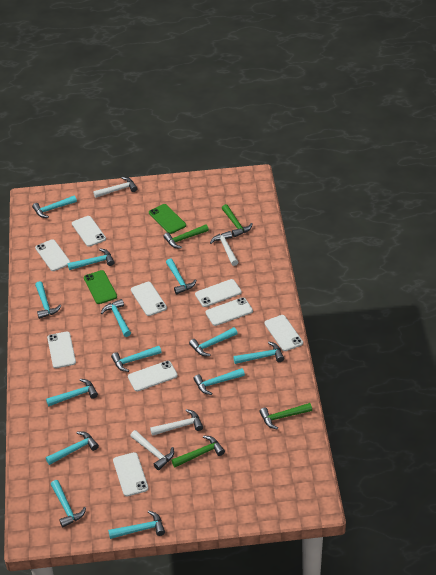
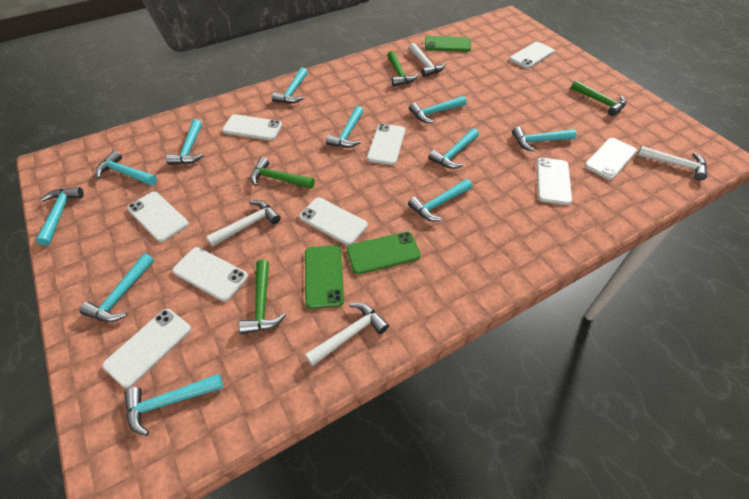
green phone: 2 -> 3
turquoise hammer: 13 -> 11

